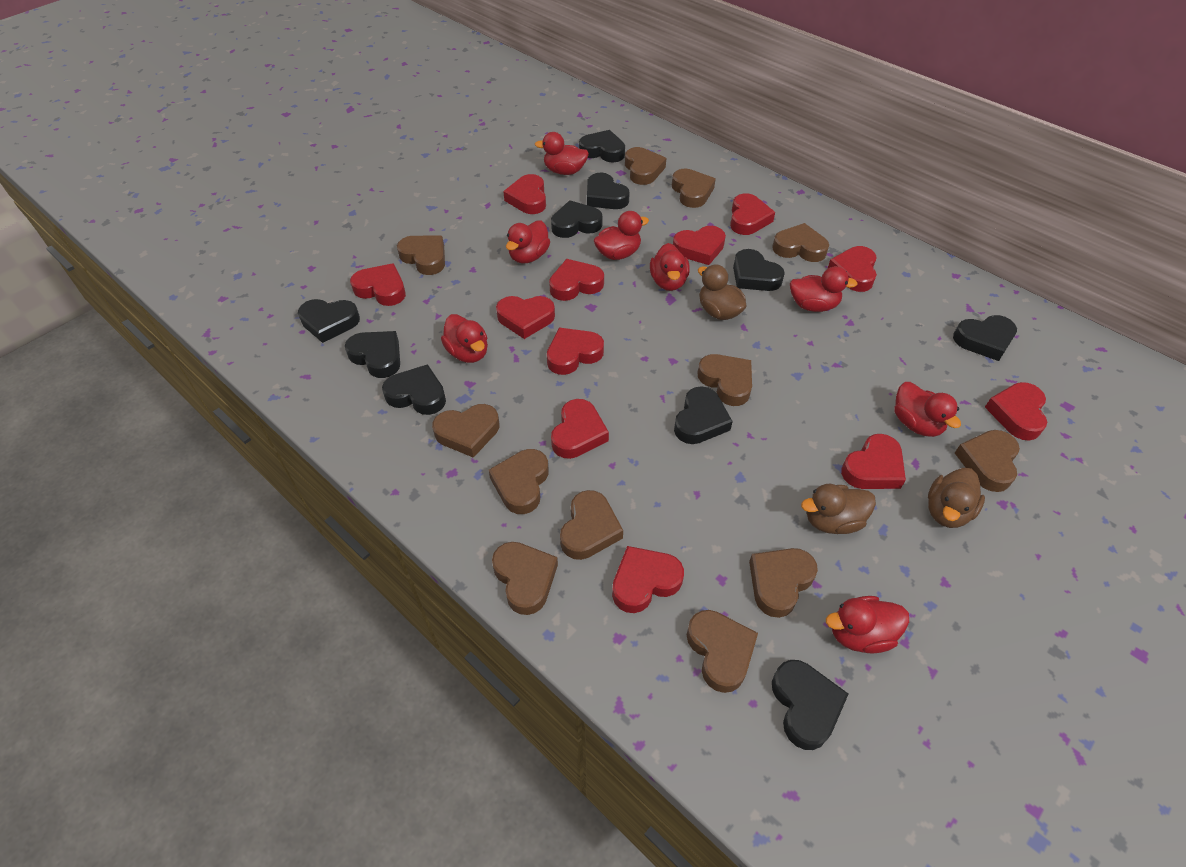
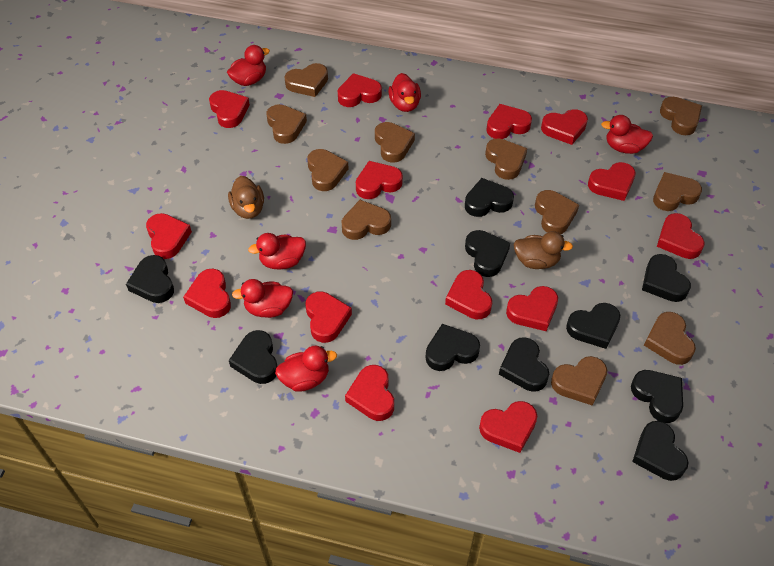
brown duck: 3 -> 2
brown heart: 12 -> 11
red duck: 8 -> 6
red heart: 12 -> 14

